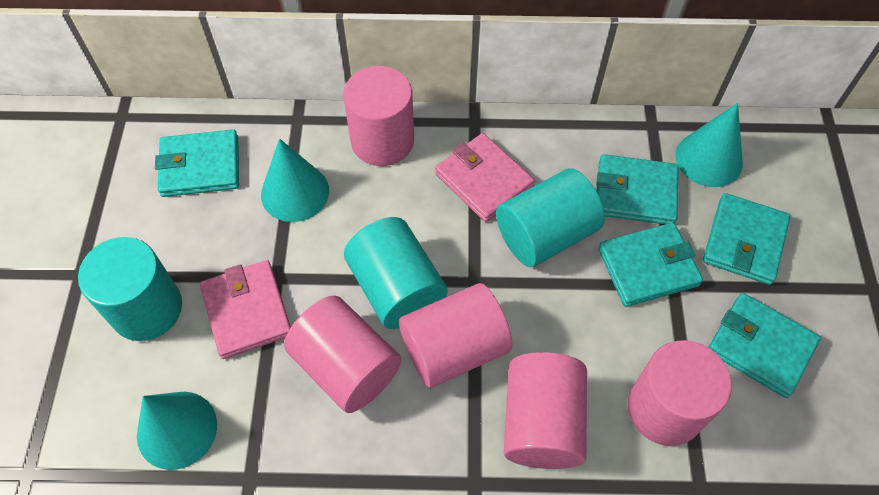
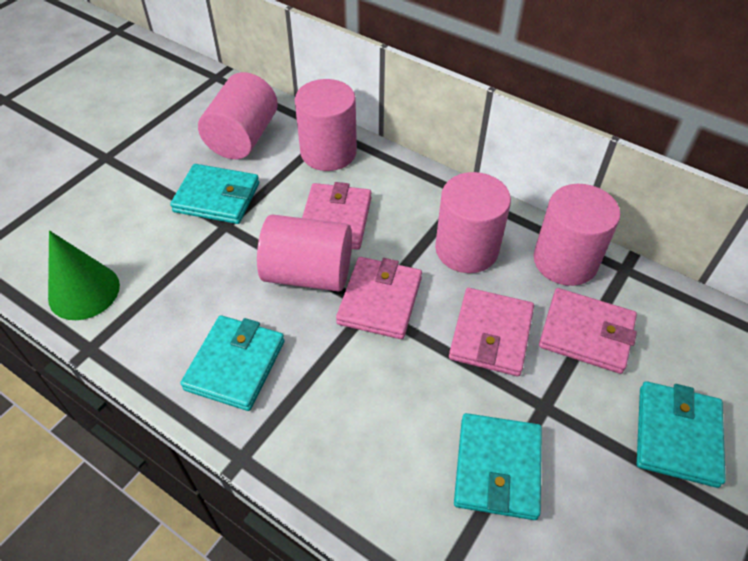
green cone: 0 -> 1
pink wallet: 2 -> 4
turquoise cone: 3 -> 0
turquoise cylinder: 3 -> 0
turquoise wallet: 5 -> 4

